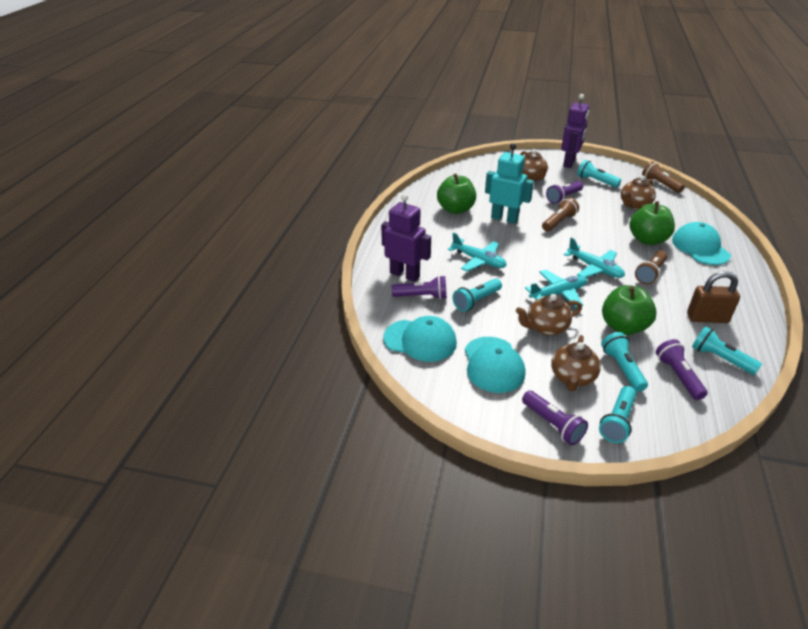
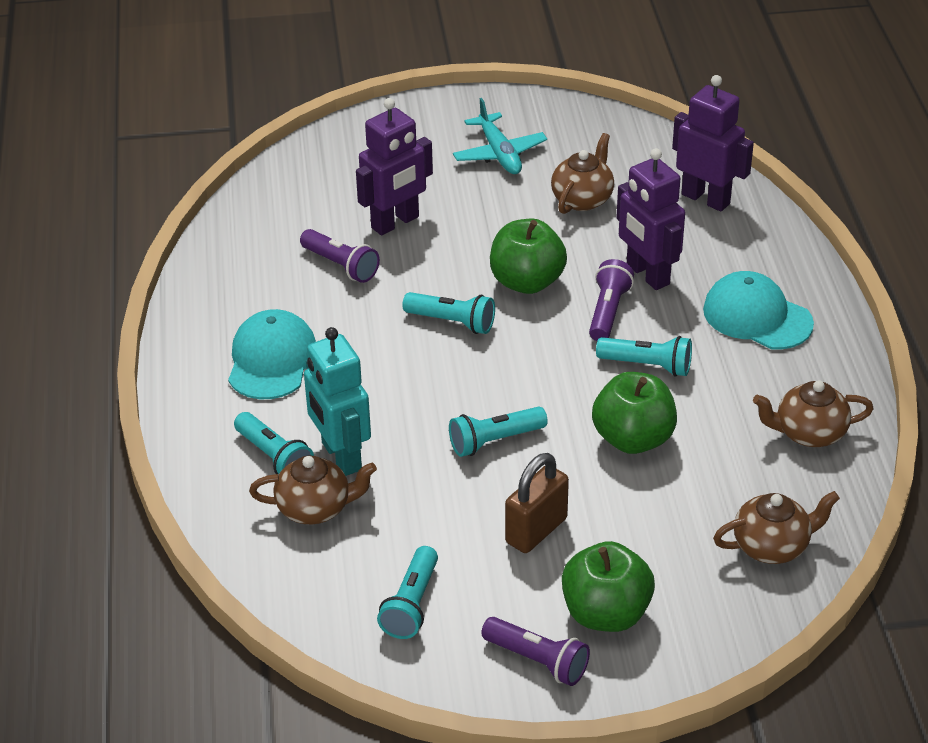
brown flashlight: 3 -> 0
purple flashlight: 4 -> 3
purple robot: 2 -> 3
turquoise cap: 3 -> 2
turquoise plane: 3 -> 1

